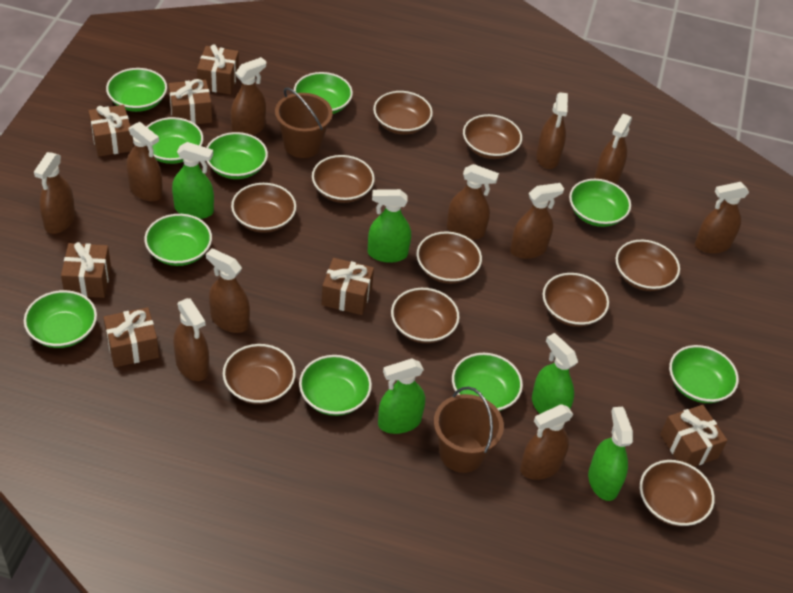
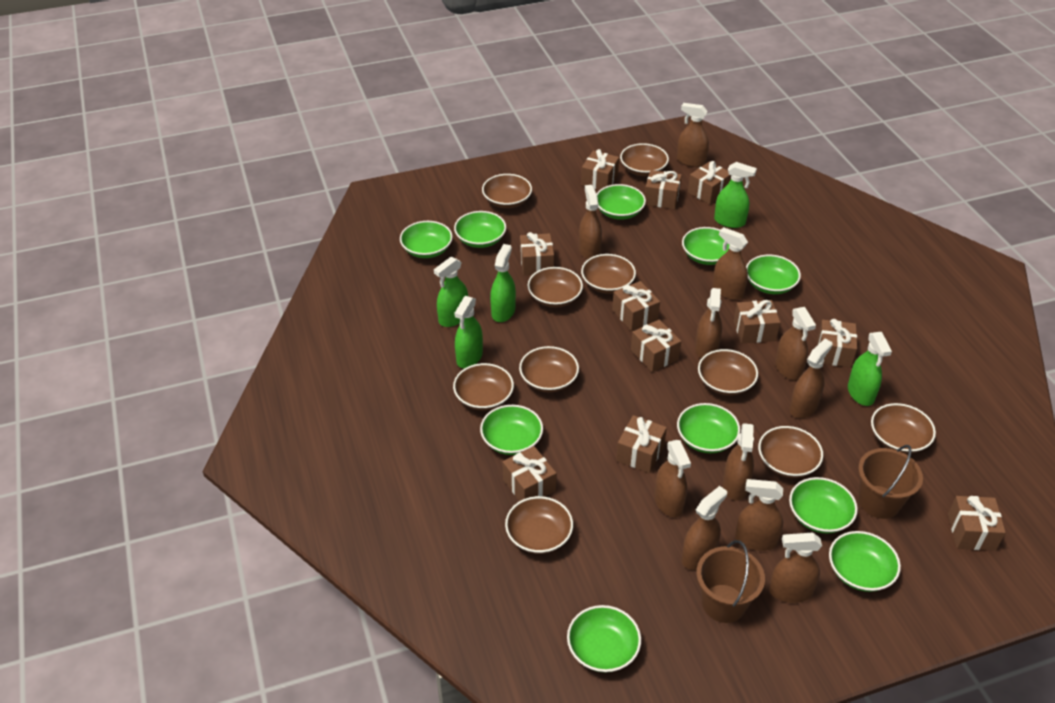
brown gift: 7 -> 11

